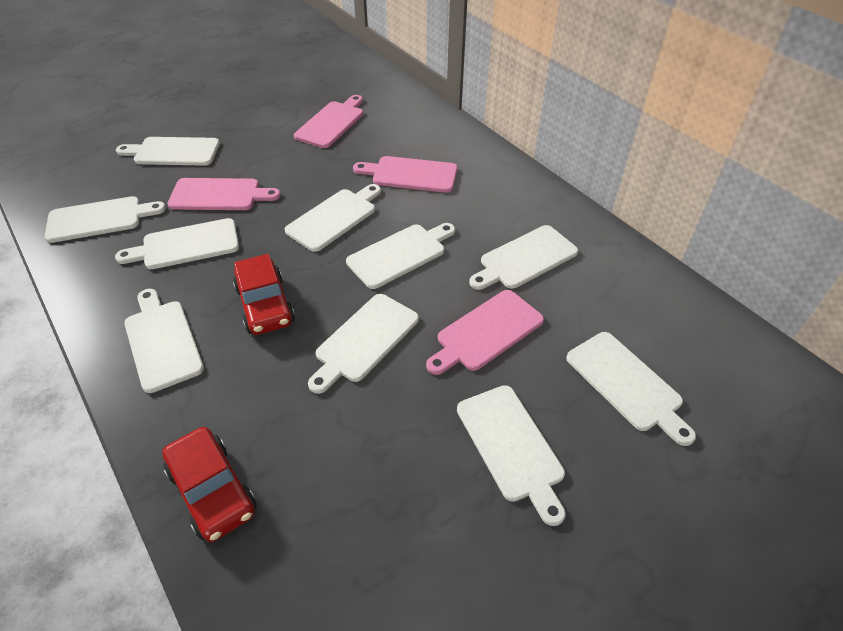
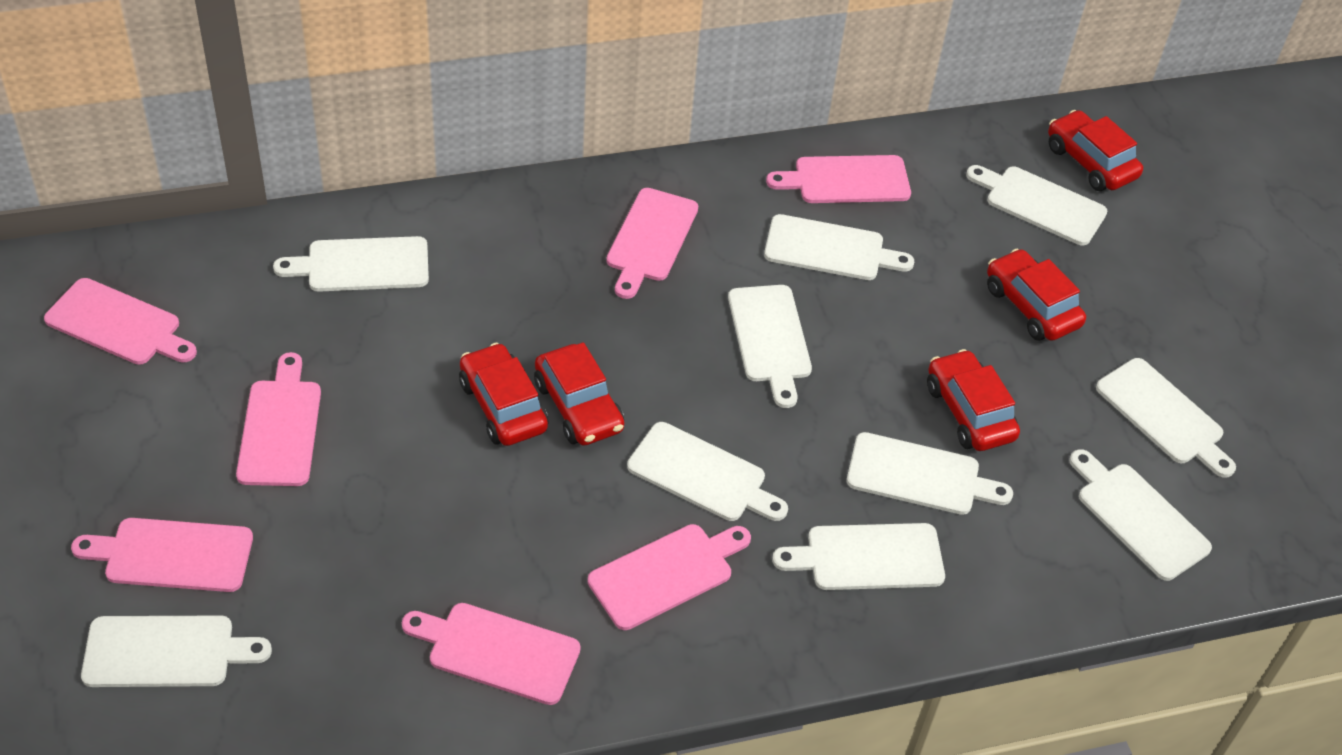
pink cutting board: 4 -> 7
red car: 2 -> 5

